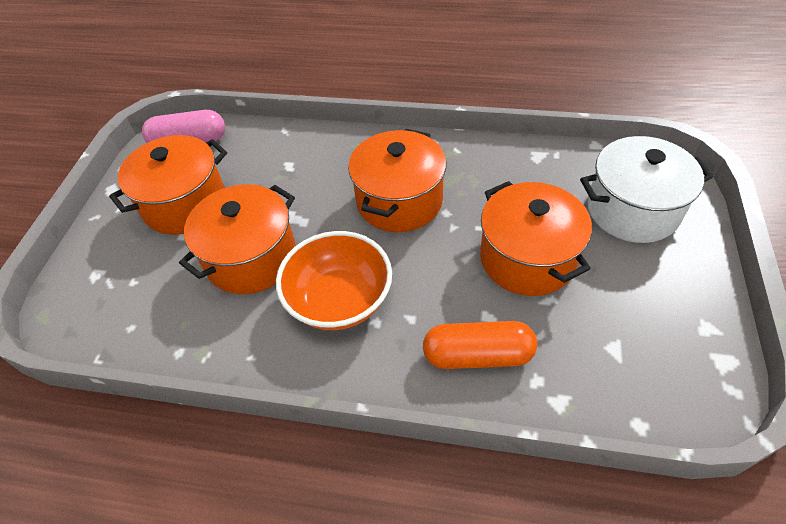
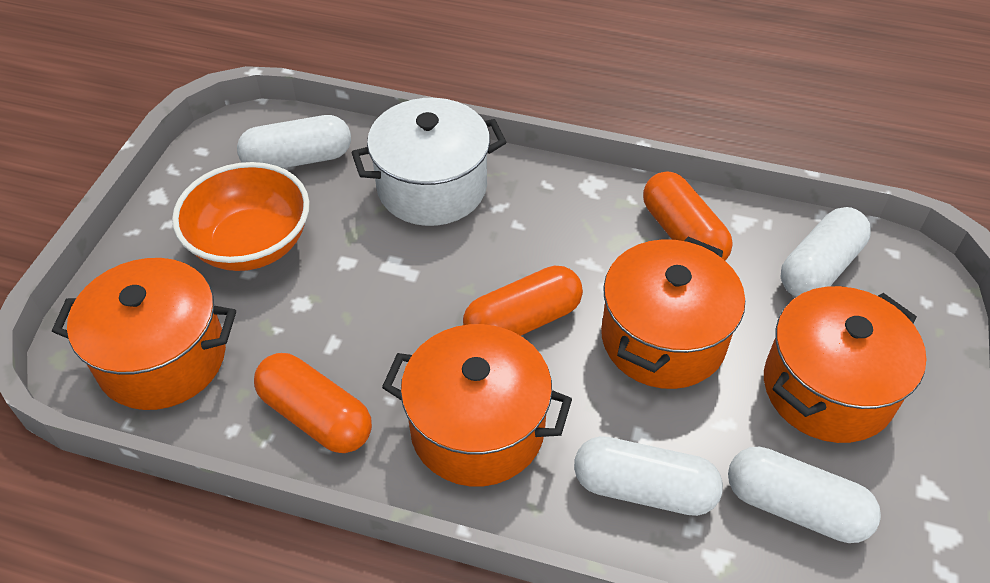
orange capsule: 1 -> 3
pink capsule: 1 -> 0
white capsule: 0 -> 4

